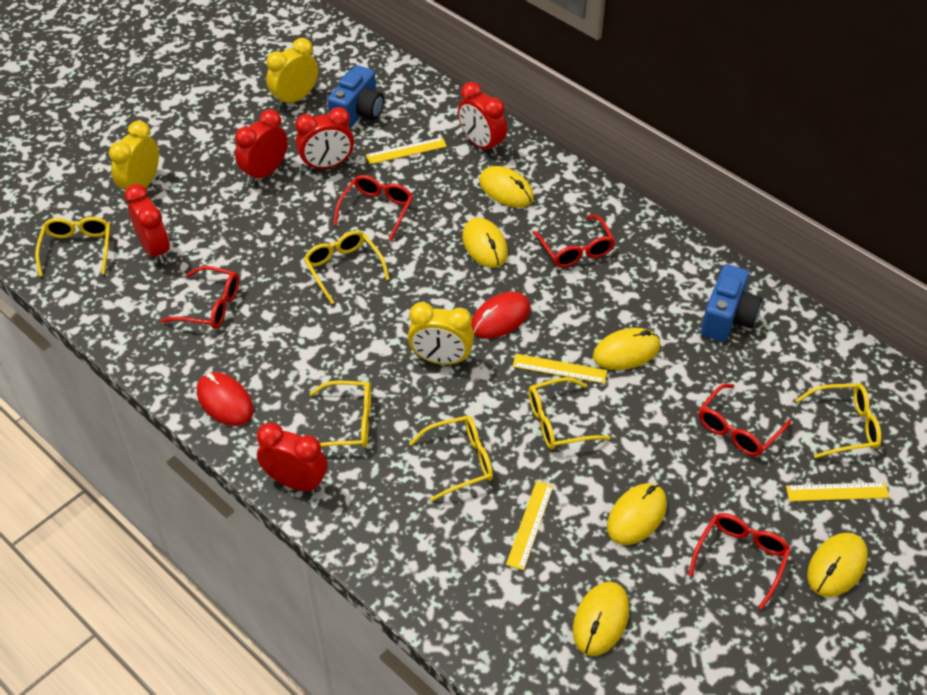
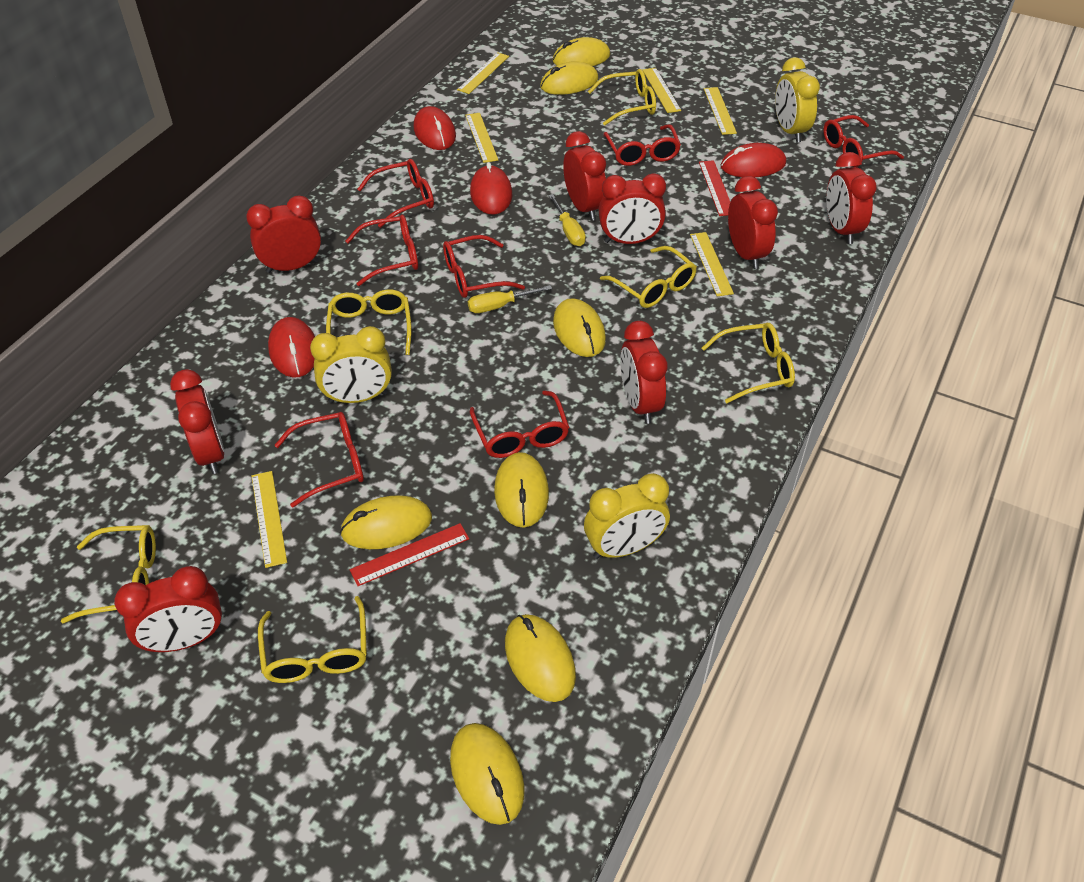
blue camera: 2 -> 0
red clock: 5 -> 8
red glasses: 5 -> 7
red mouse: 2 -> 4
red ruler: 0 -> 2
yellow mouse: 6 -> 7
yellow ruler: 4 -> 6
yellow screwdriver: 0 -> 2

